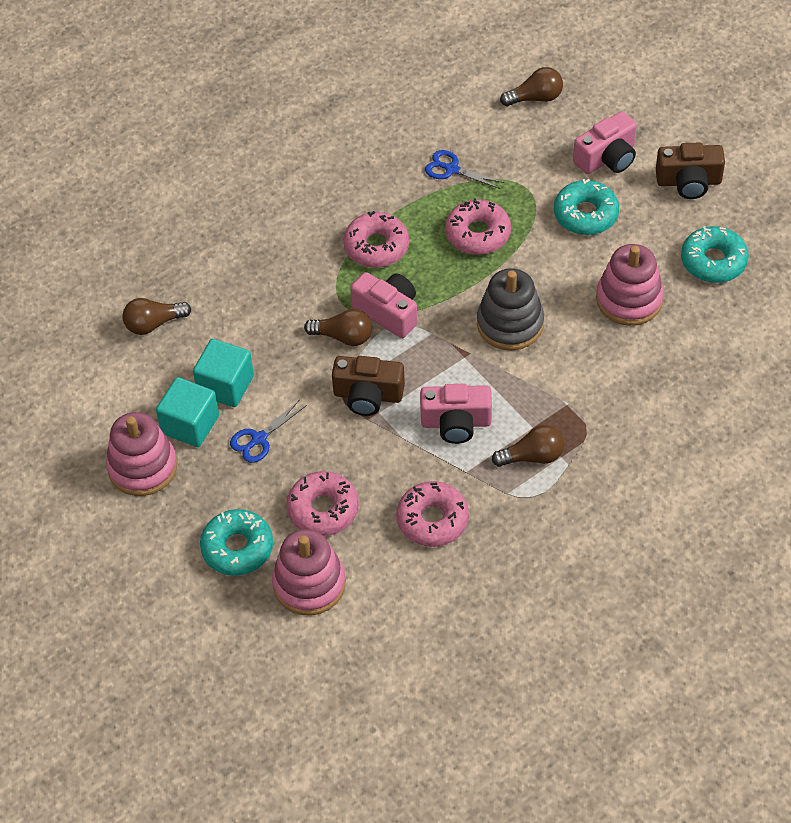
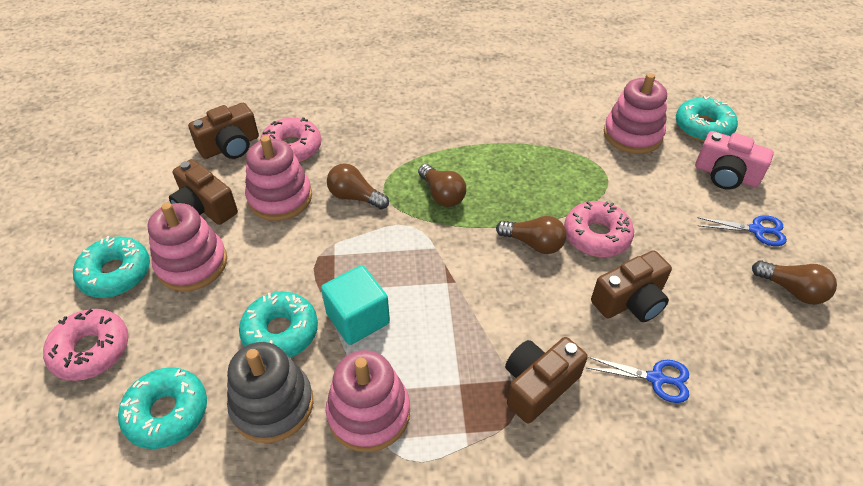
brown camera: 2 -> 4
pink camera: 3 -> 1
pink donut: 4 -> 3
pink stacking toy: 3 -> 4
turquoise cube: 2 -> 1
turquoise donut: 3 -> 4

